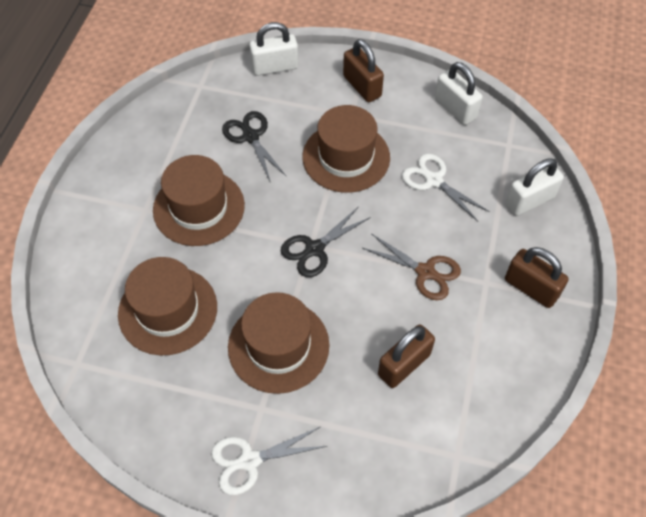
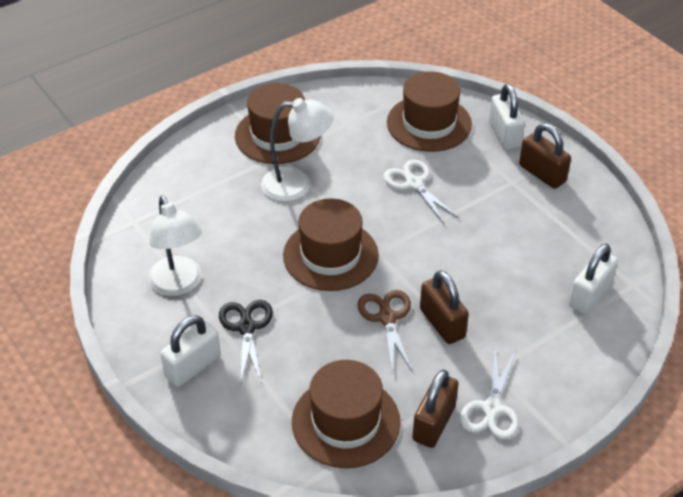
black scissors: 2 -> 1
white lamp: 0 -> 2

